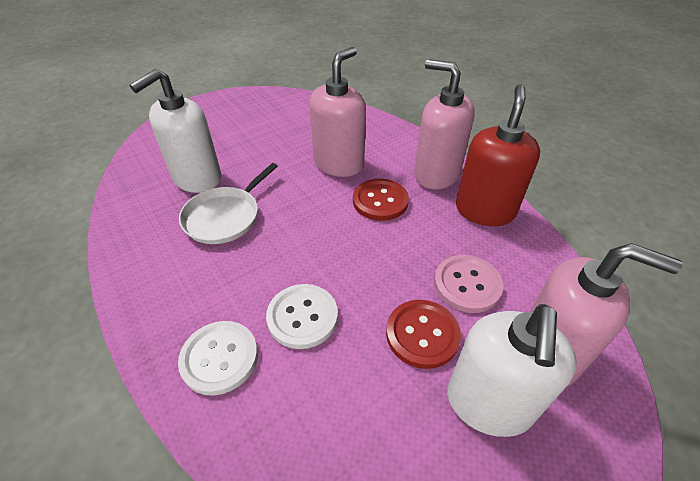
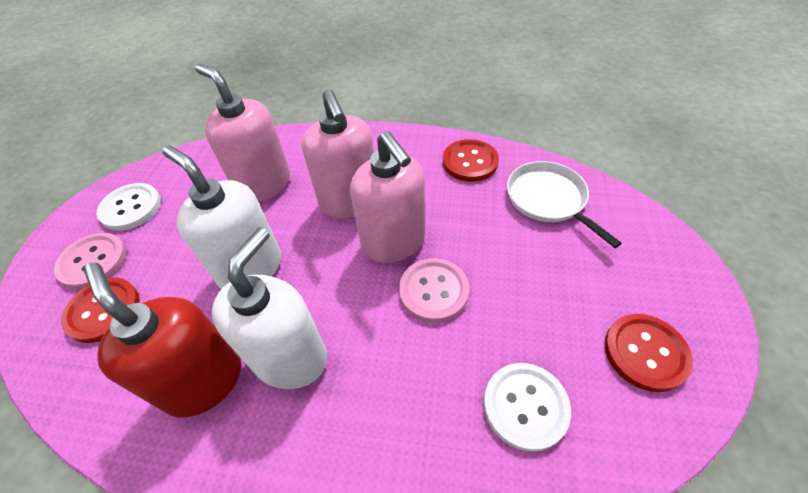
pink button: 1 -> 2
red button: 2 -> 3

